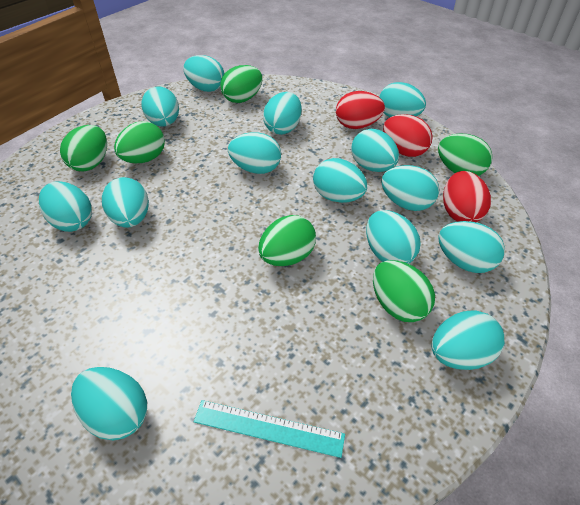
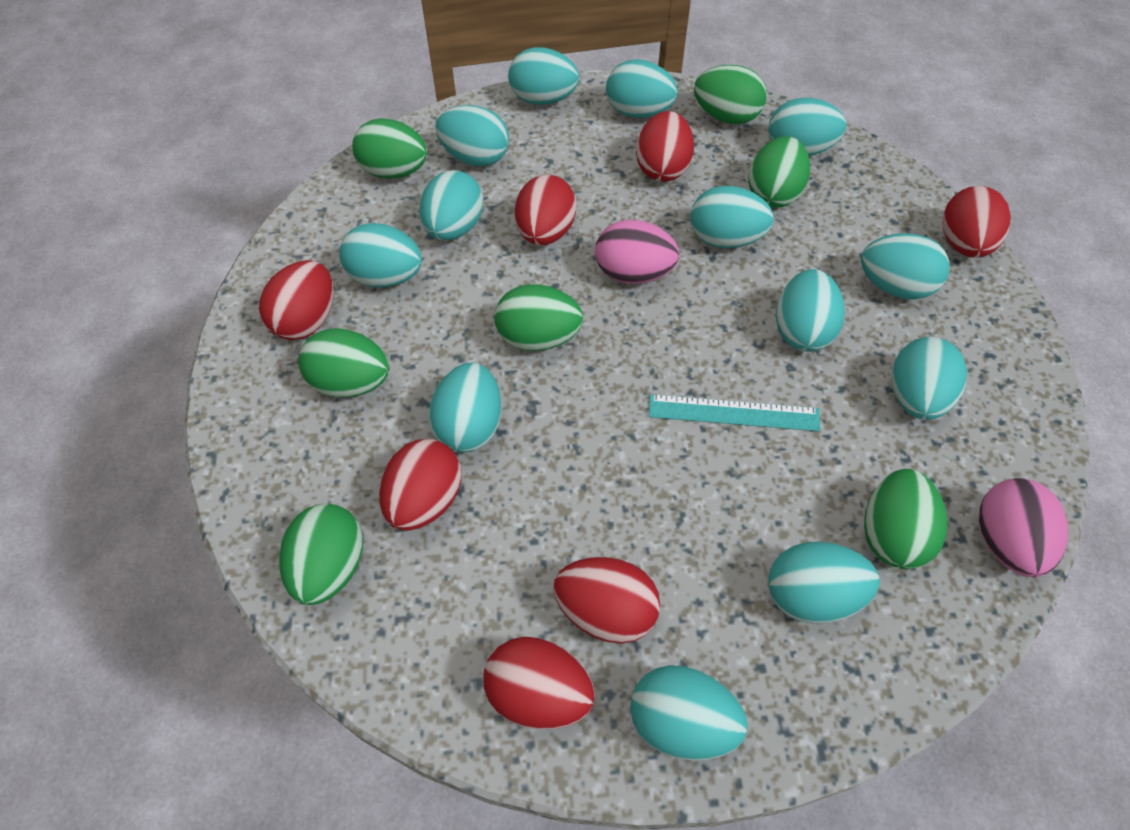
green egg: 6 -> 7
pink egg: 0 -> 2
red egg: 3 -> 7
turquoise egg: 14 -> 13

